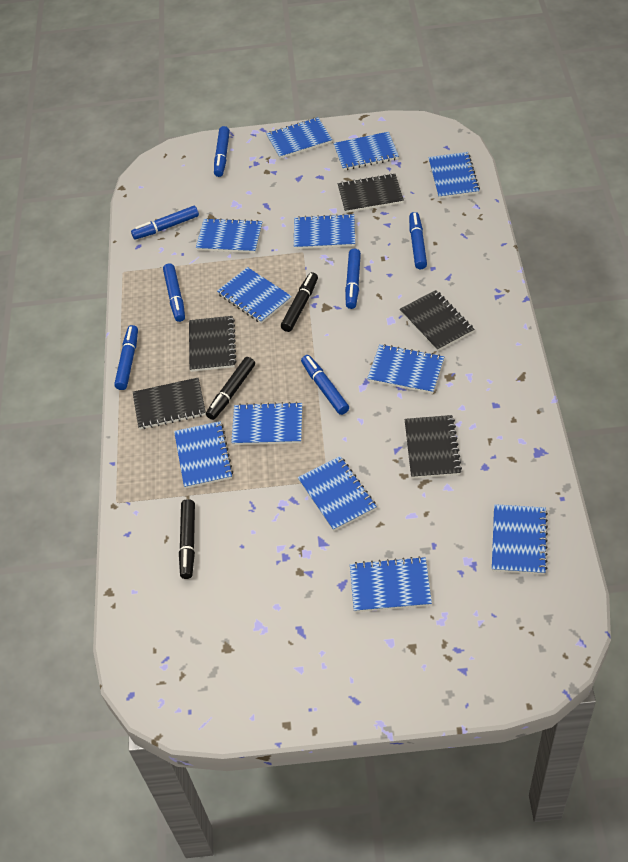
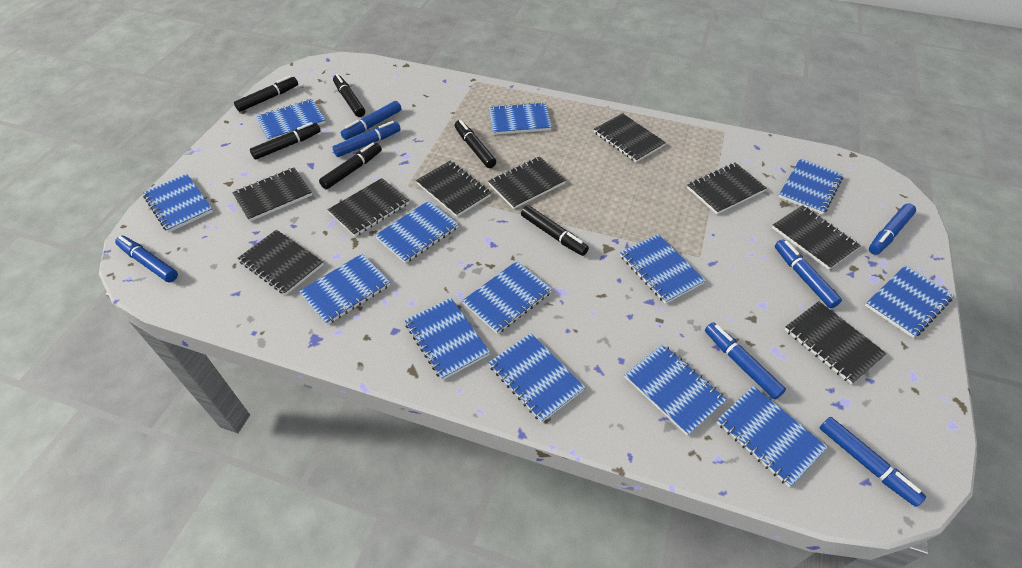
black marker: 3 -> 6
black notebook: 5 -> 9
blue notebook: 12 -> 13

